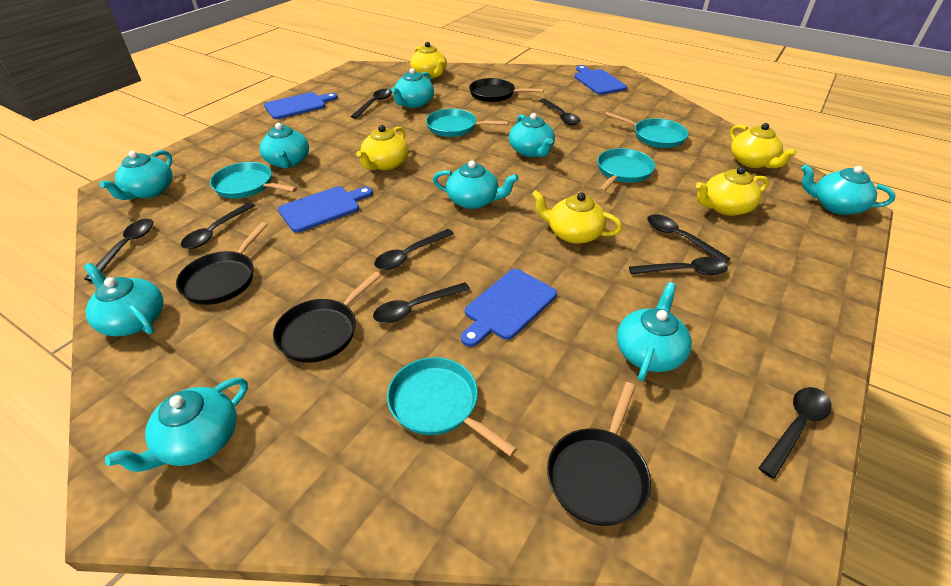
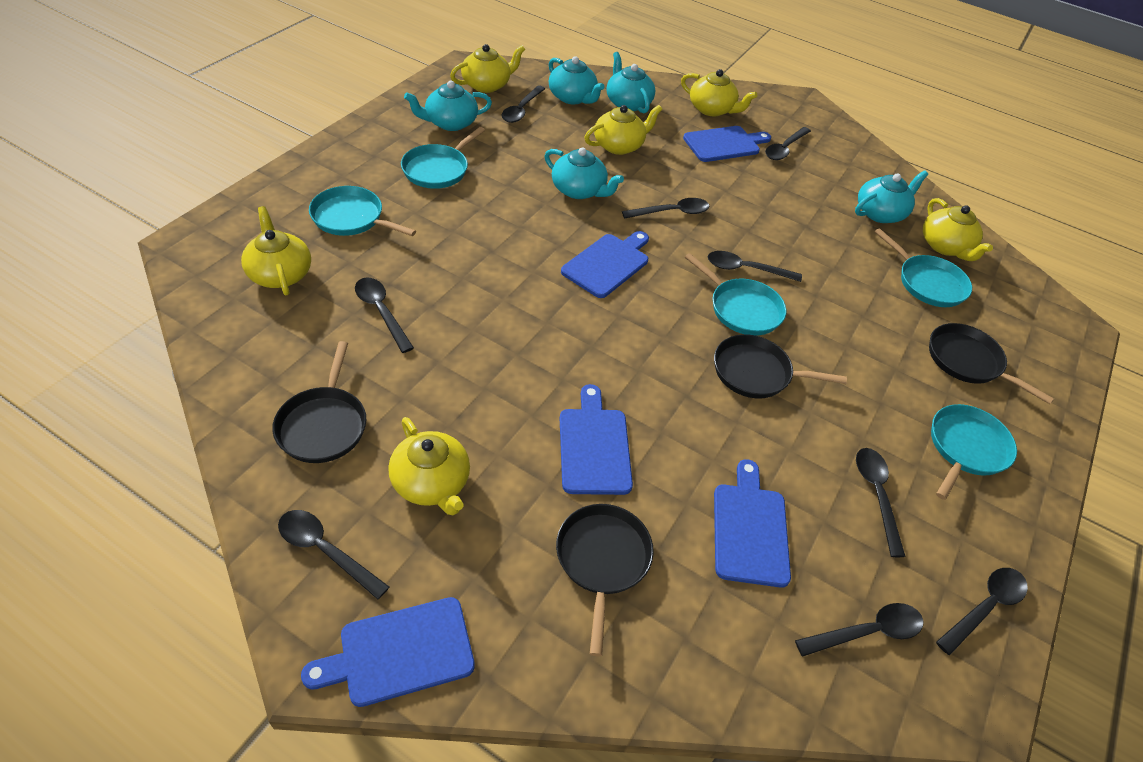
blue cutting board: 4 -> 5
turquoise teapot: 9 -> 5
yellow teapot: 5 -> 6

